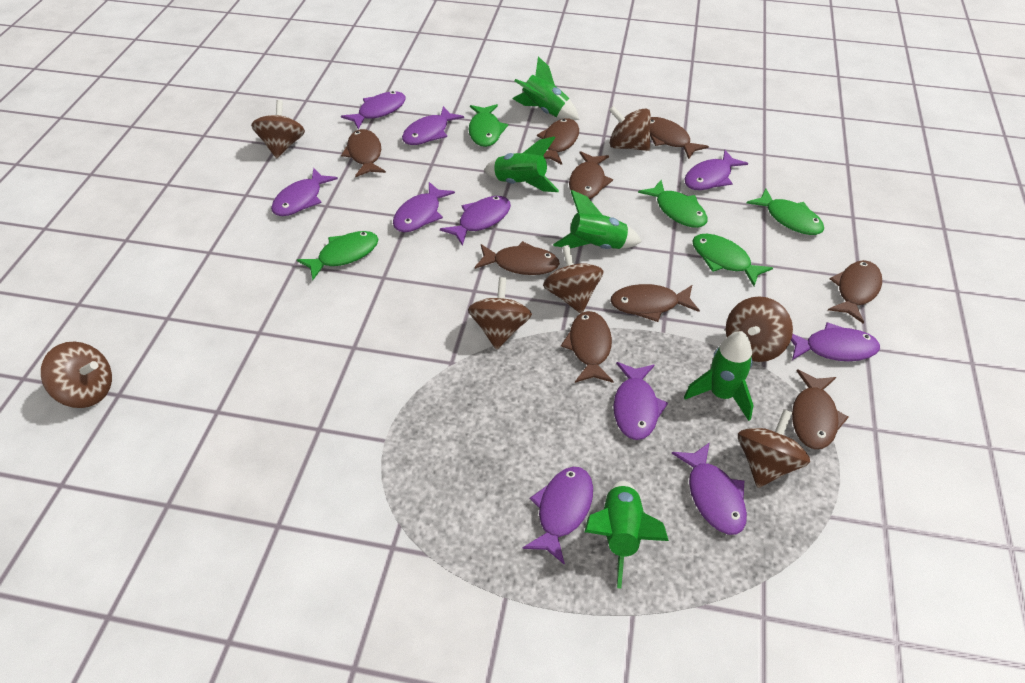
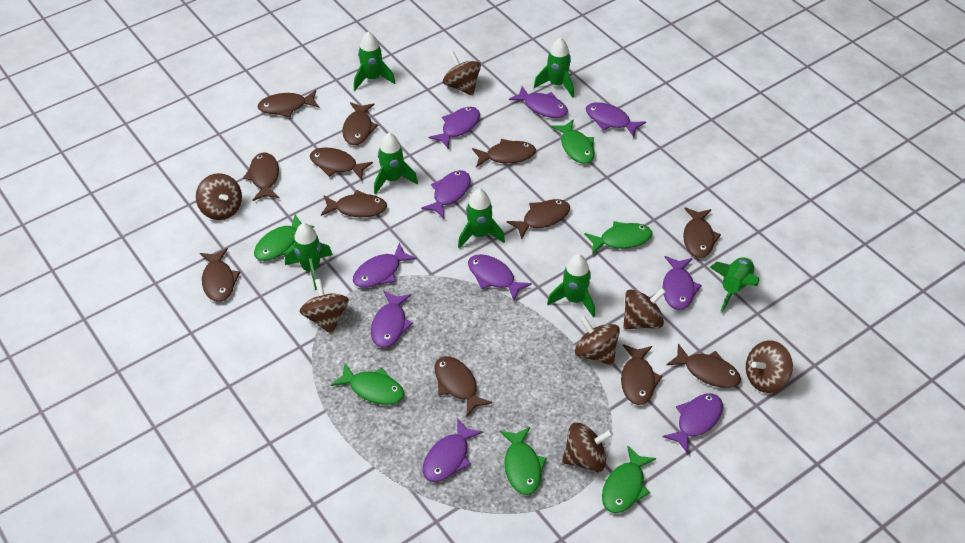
brown fish: 9 -> 12
green fish: 5 -> 6
green rocket: 5 -> 7

